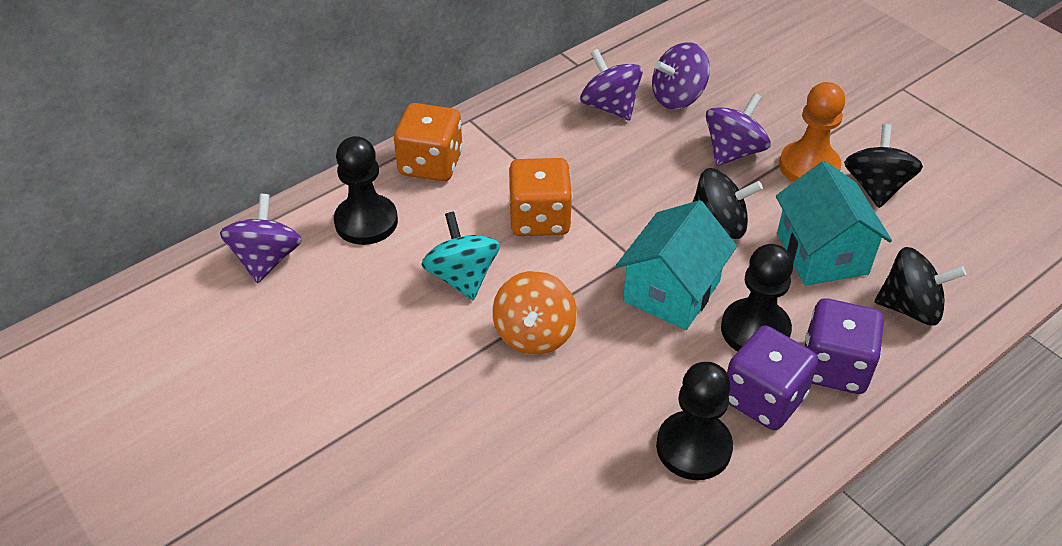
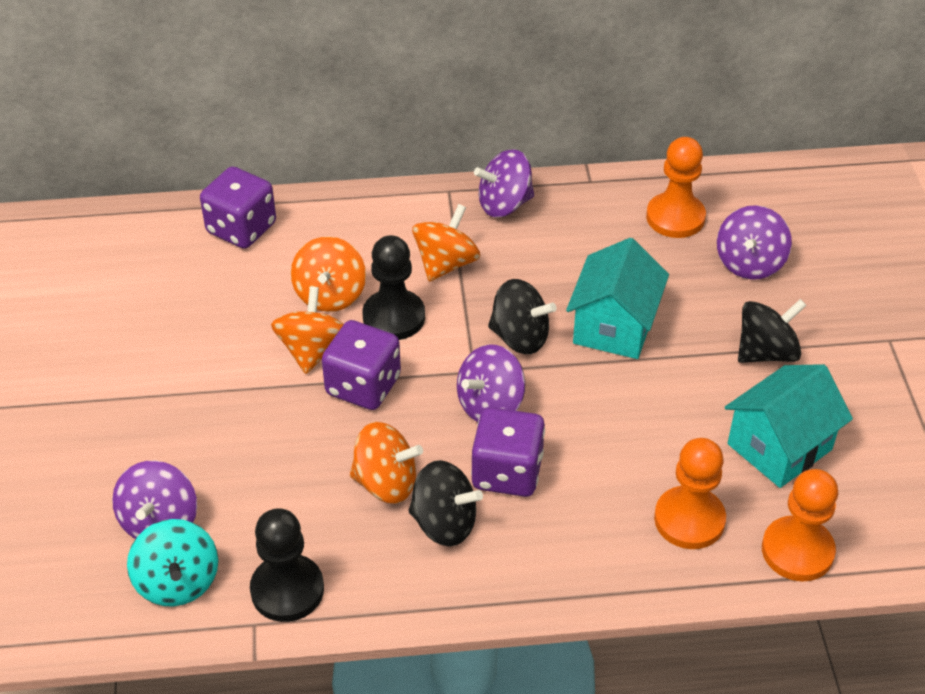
black pawn: 3 -> 2
orange dice: 2 -> 0
orange pawn: 1 -> 3
orange spinning top: 1 -> 4
purple dice: 2 -> 3

